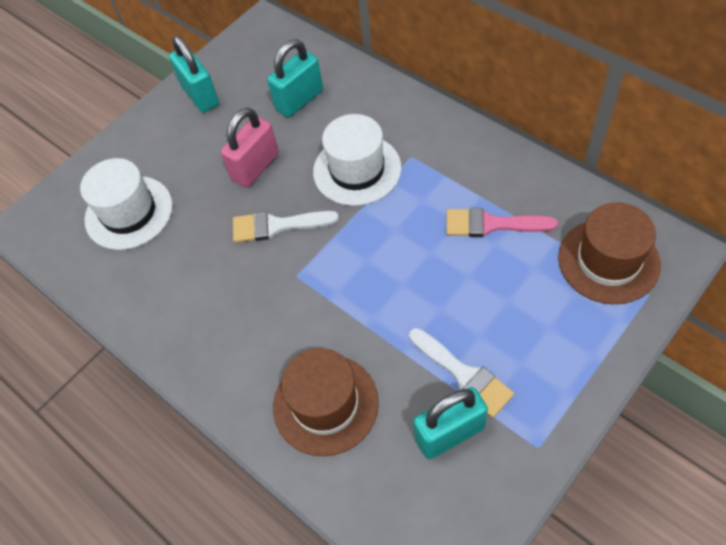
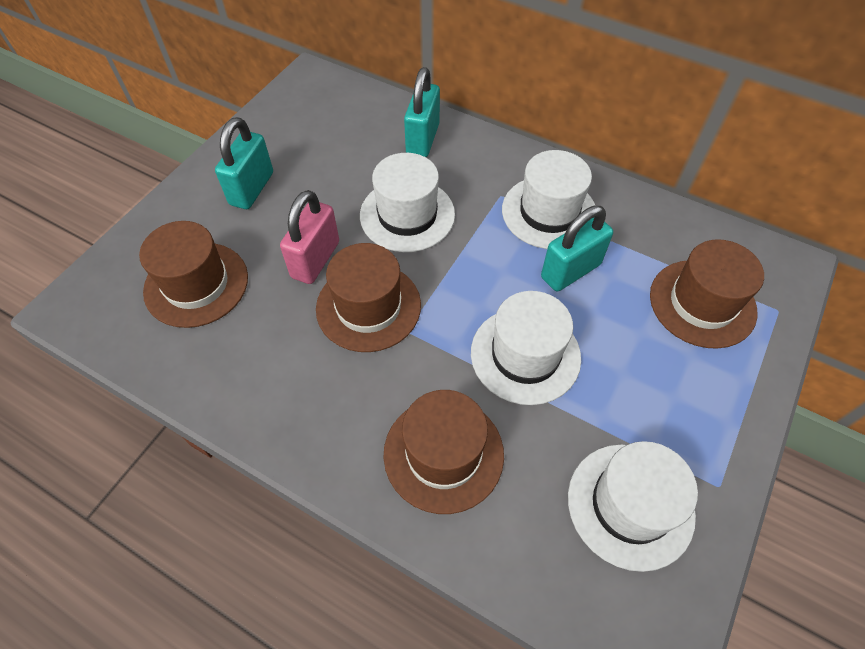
brown hat: 2 -> 4
pink brush: 1 -> 0
white brush: 2 -> 0
white hat: 2 -> 4

